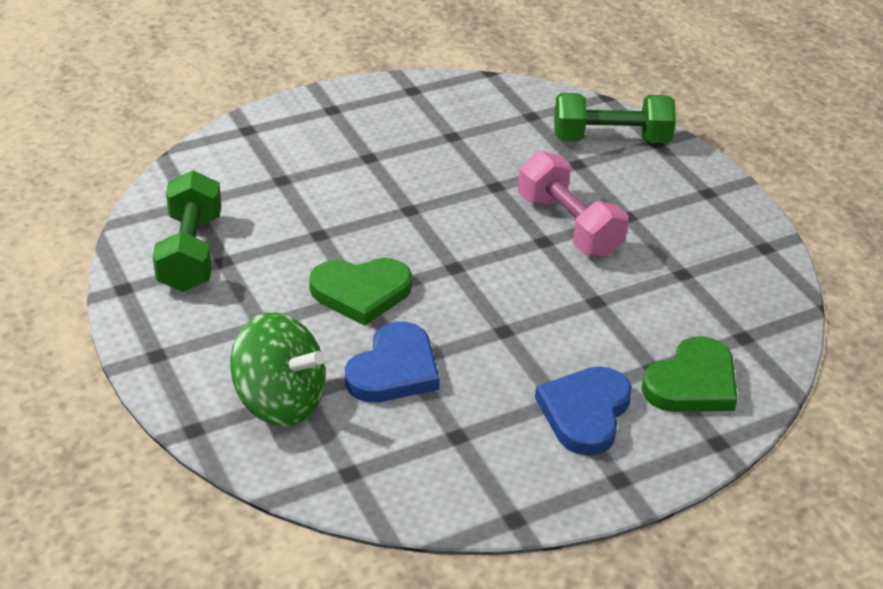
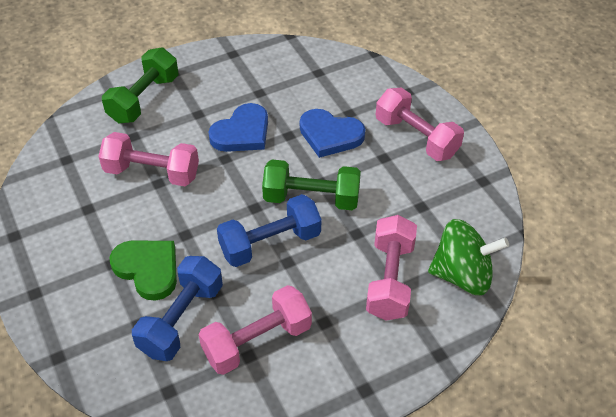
blue dumbbell: 0 -> 2
green heart: 2 -> 1
pink dumbbell: 1 -> 4

